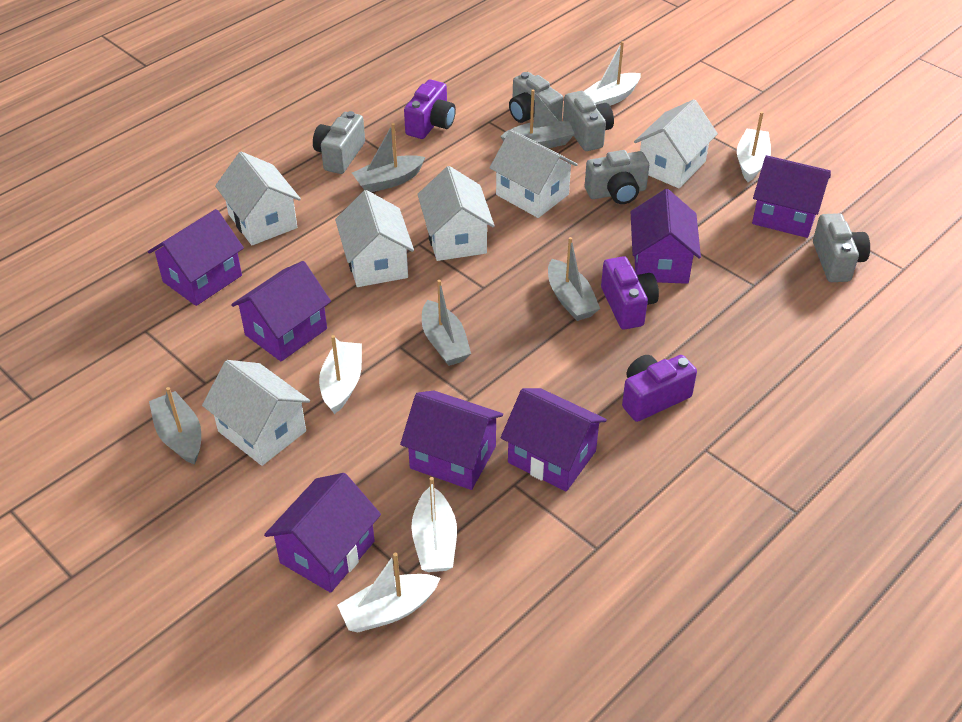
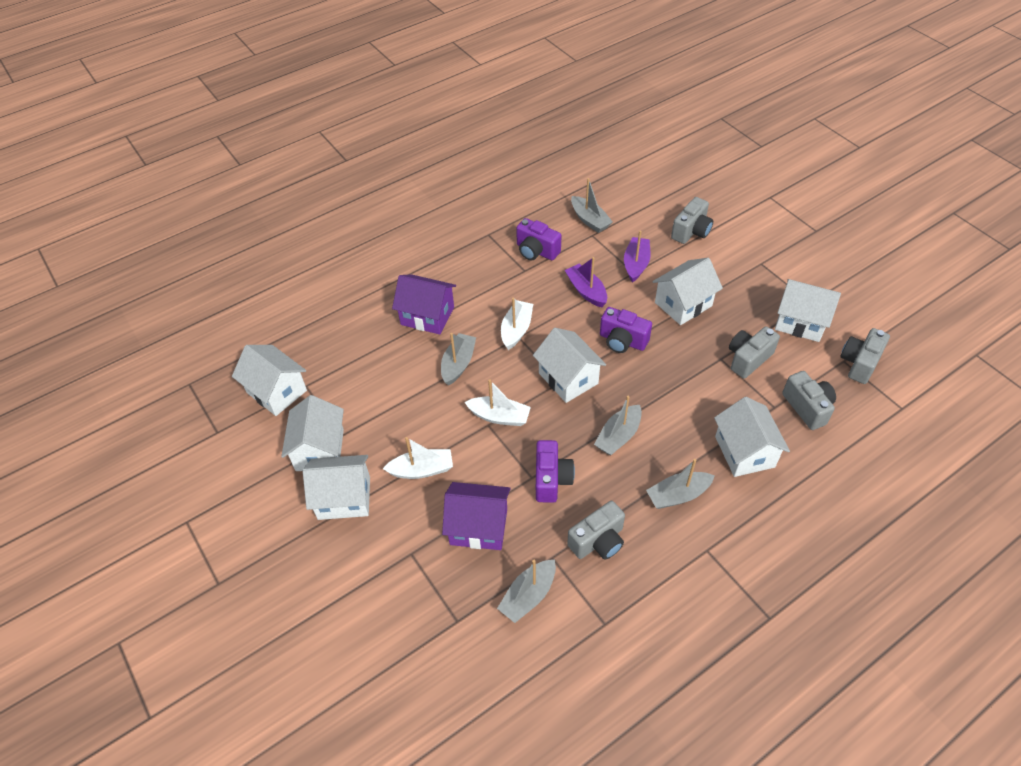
purple boat: 0 -> 2
purple house: 7 -> 2
white boat: 5 -> 3
white house: 6 -> 7

